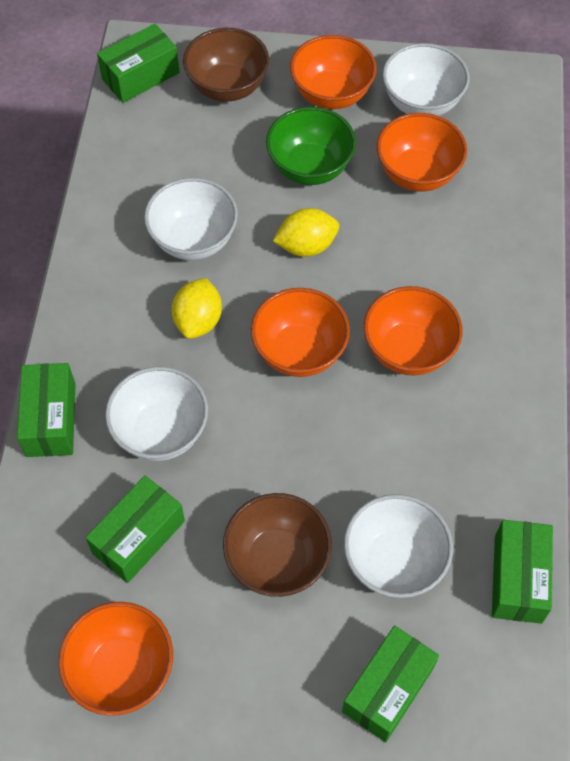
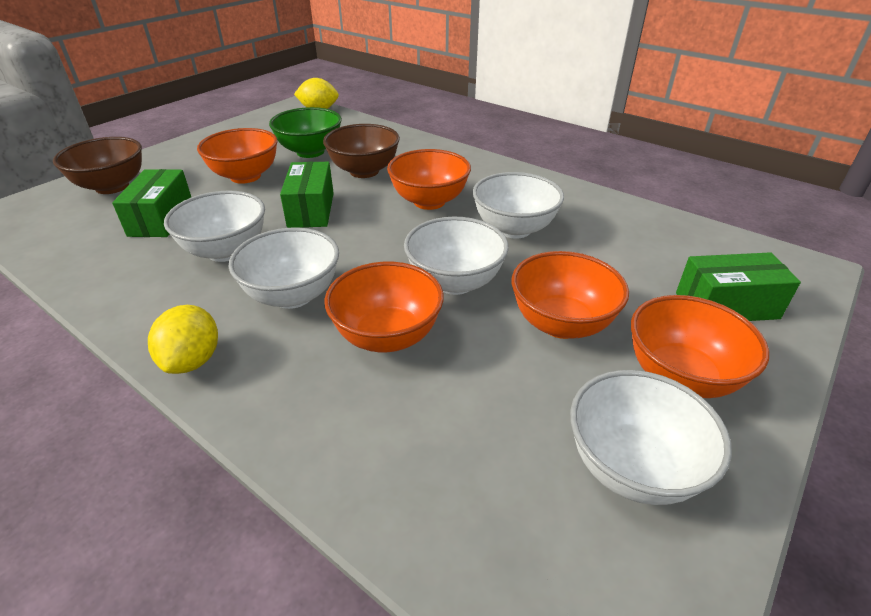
green box: 5 -> 3
white bowl: 4 -> 5

